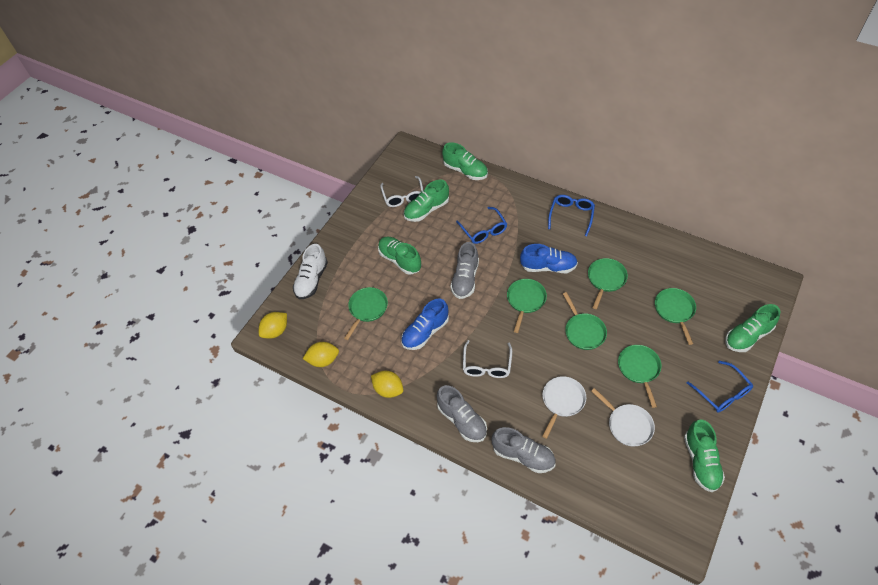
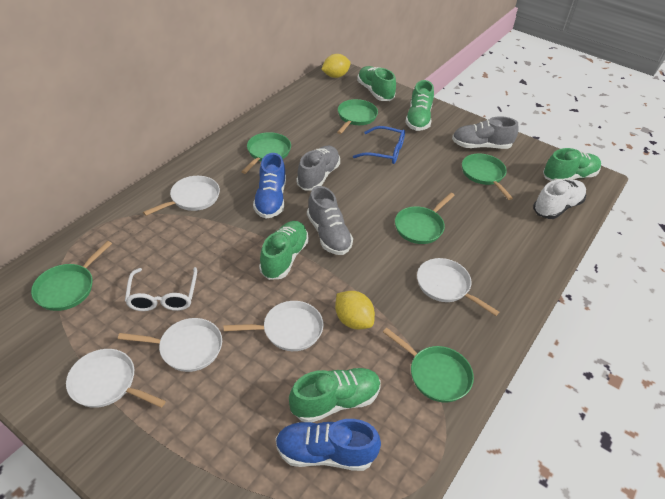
blue glasses: 3 -> 1
white glasses: 2 -> 1
white pan: 2 -> 5
yellow lemon: 3 -> 2

